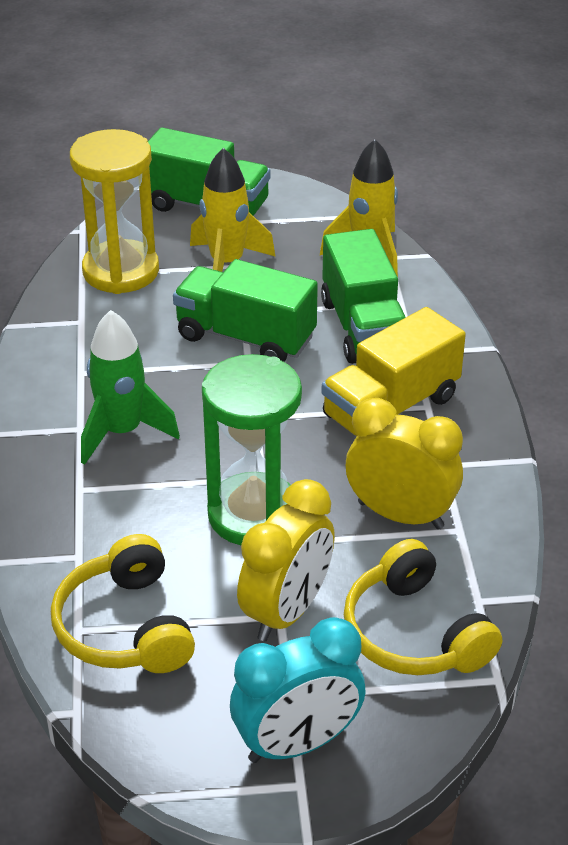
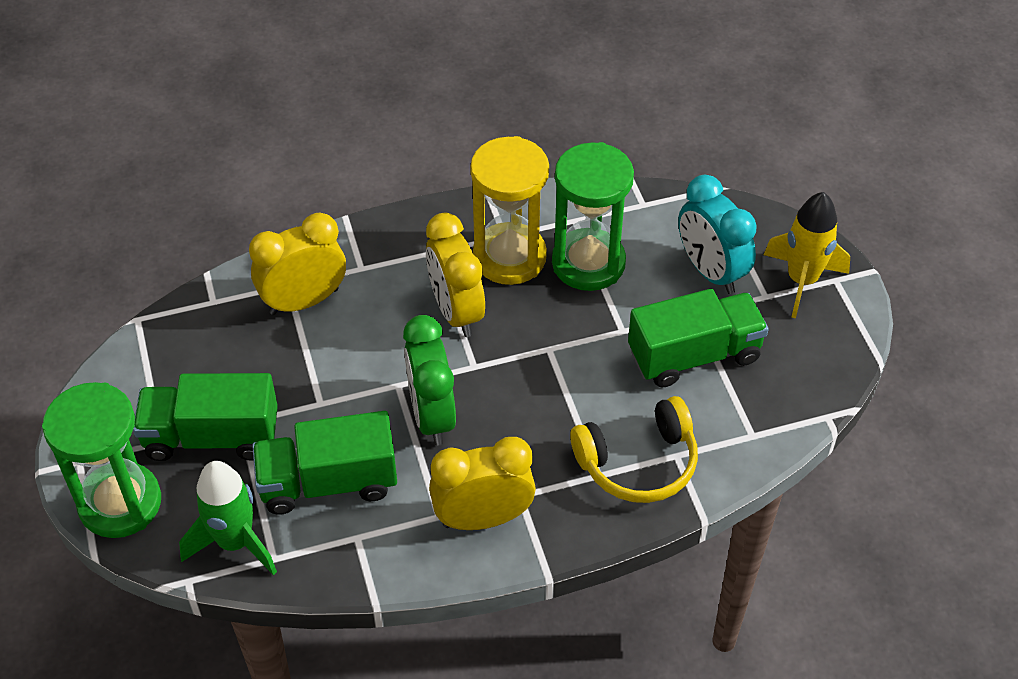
green clock: 0 -> 1
green hourglass: 1 -> 2
yellow clock: 2 -> 3
yellow headphones: 2 -> 1
yellow rocket: 2 -> 1
yellow truck: 1 -> 0

